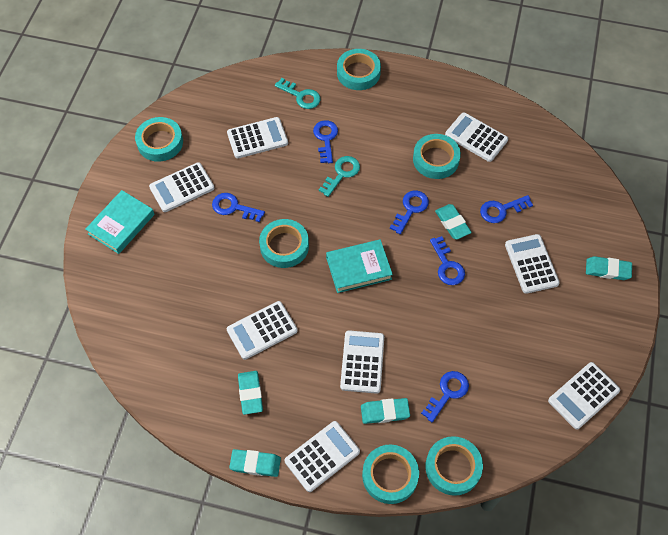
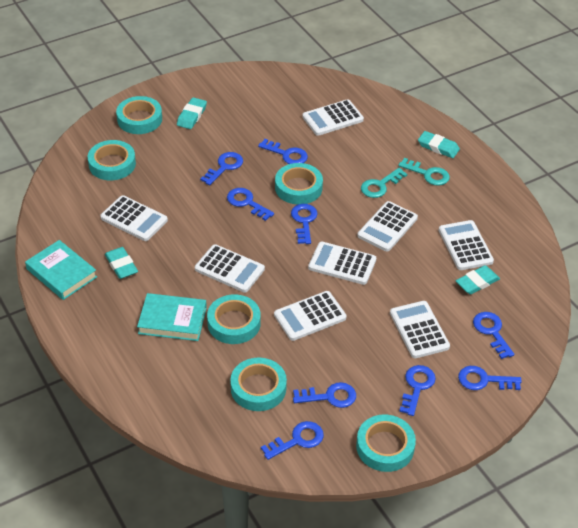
blue key: 6 -> 9
turquoise eraser: 5 -> 4

